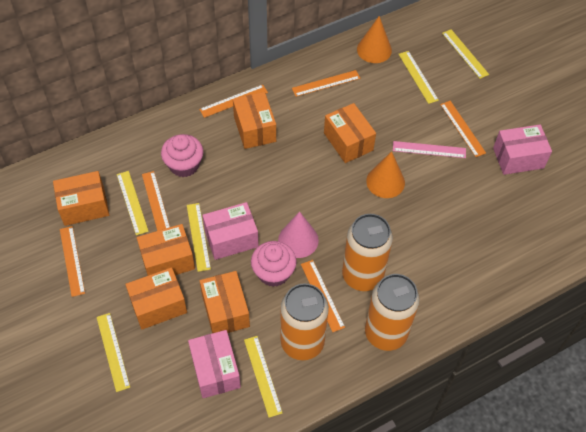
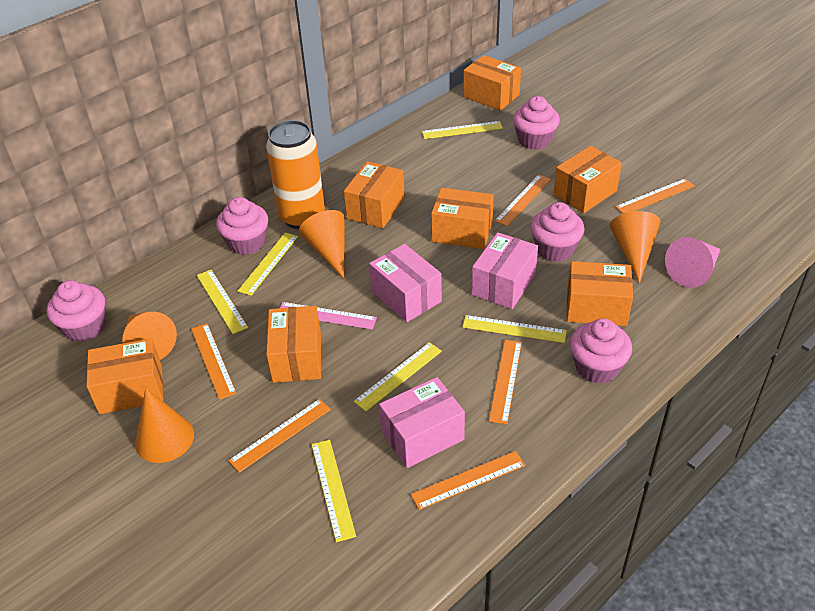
orange box: 6 -> 7
orange can: 3 -> 1
orange cone: 2 -> 4
pink cupcake: 2 -> 5

